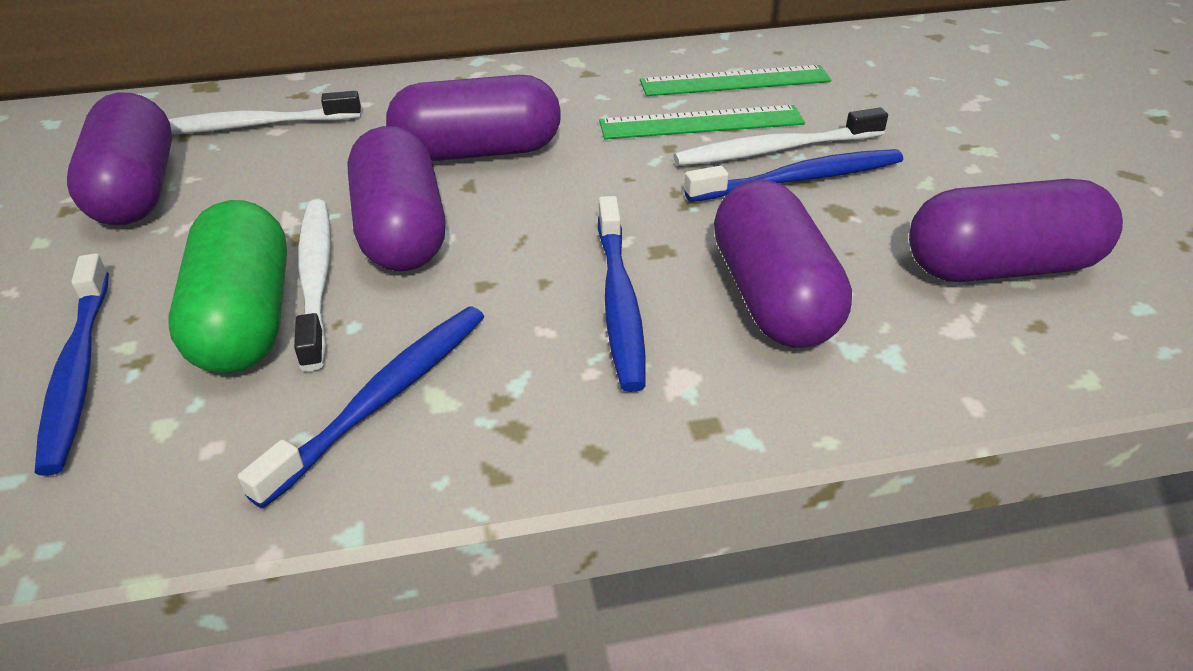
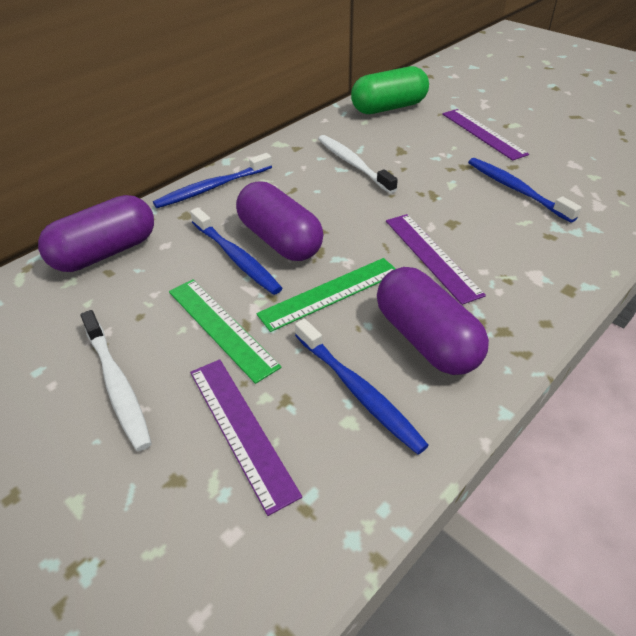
purple capsule: 5 -> 3
purple ruler: 0 -> 3
white toothbrush: 3 -> 2

